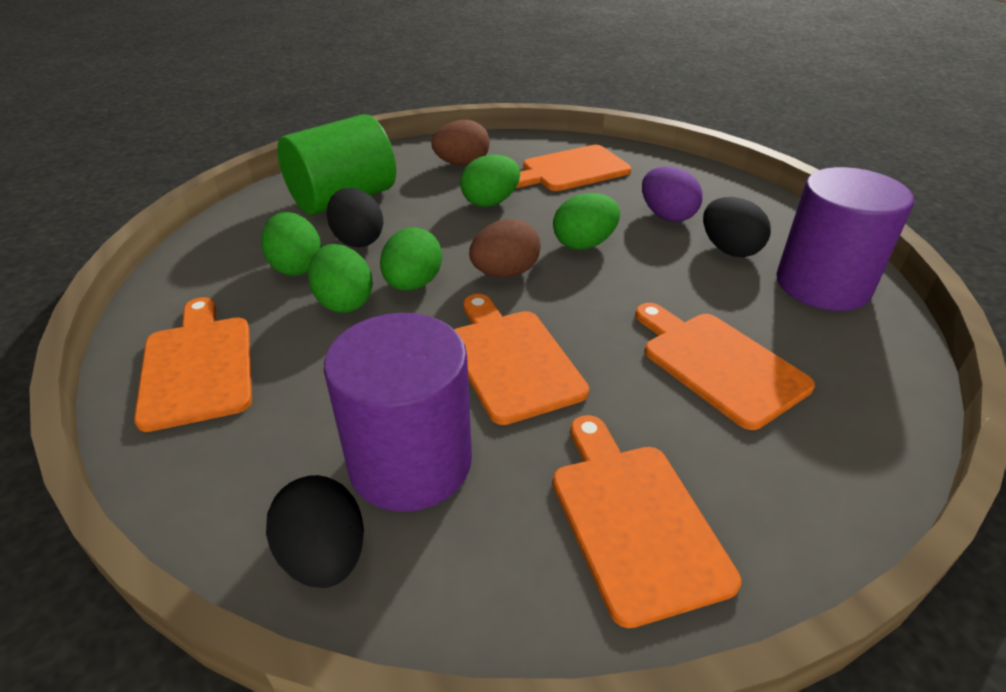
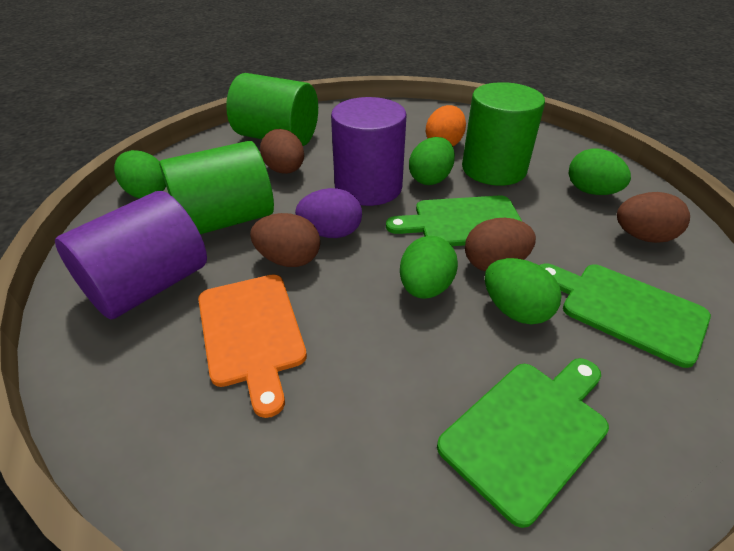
black egg: 3 -> 0
brown egg: 2 -> 4
green cutting board: 0 -> 3
green cylinder: 1 -> 3
orange cutting board: 5 -> 1
orange egg: 0 -> 1

